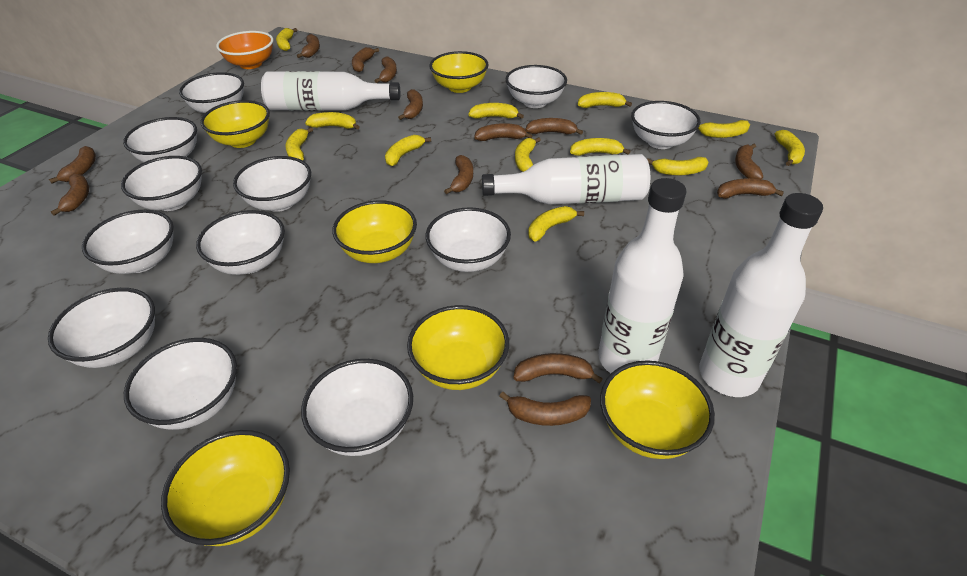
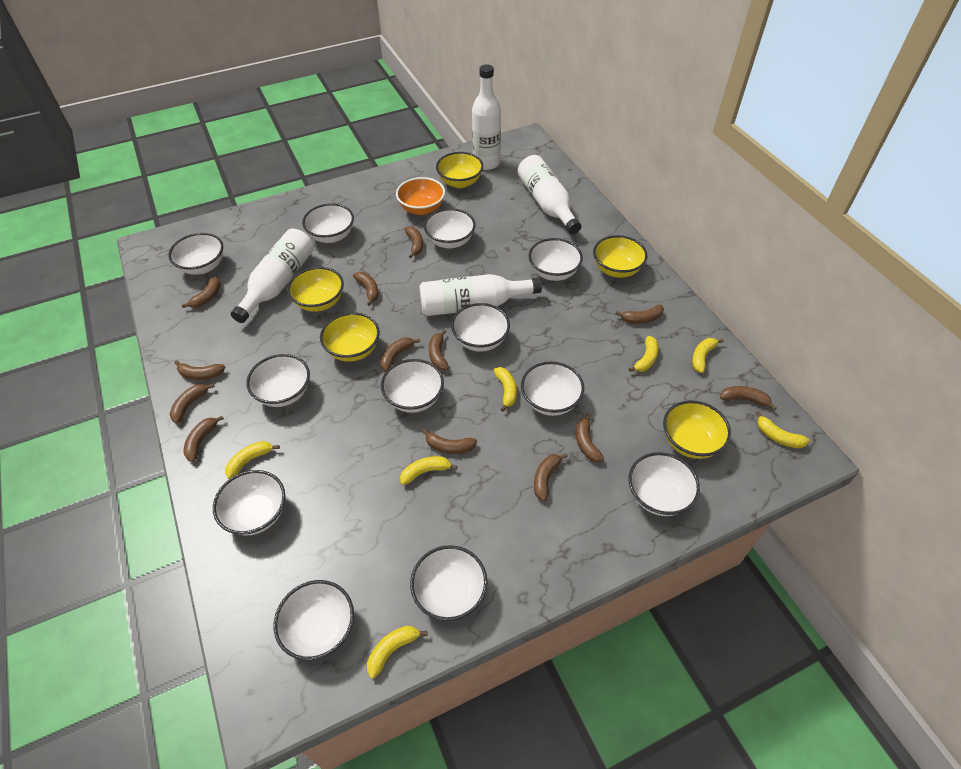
yellow banana: 12 -> 7
yellow bowl: 6 -> 5

